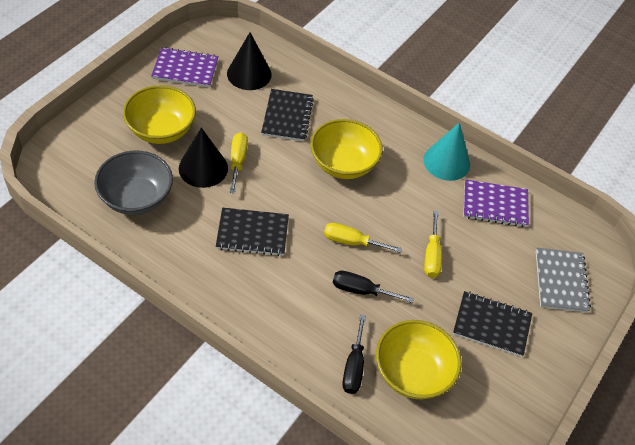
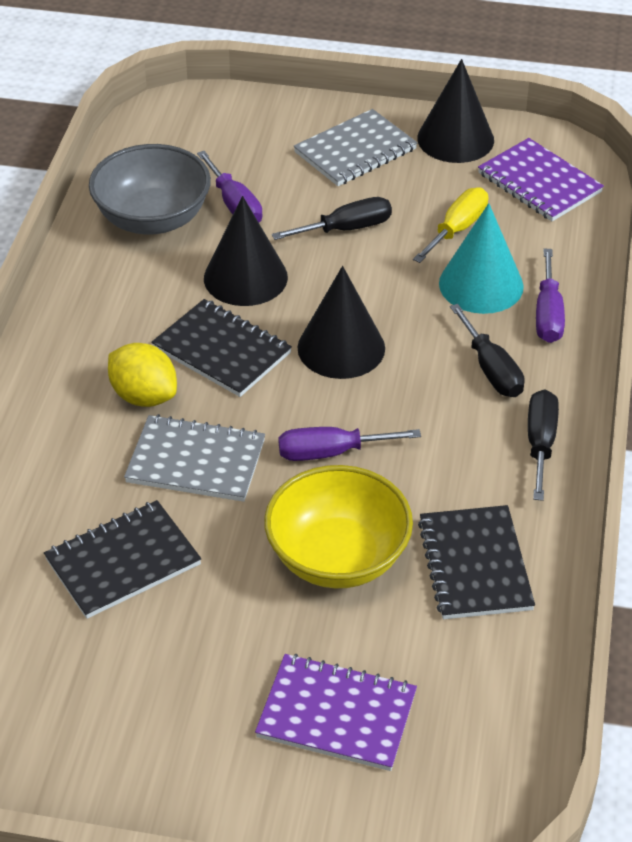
black cone: 2 -> 3
black screwdriver: 2 -> 3
grey notebook: 1 -> 2
purple screwdriver: 0 -> 3
yellow bowl: 3 -> 1
yellow lemon: 0 -> 1
yellow screwdriver: 3 -> 1

